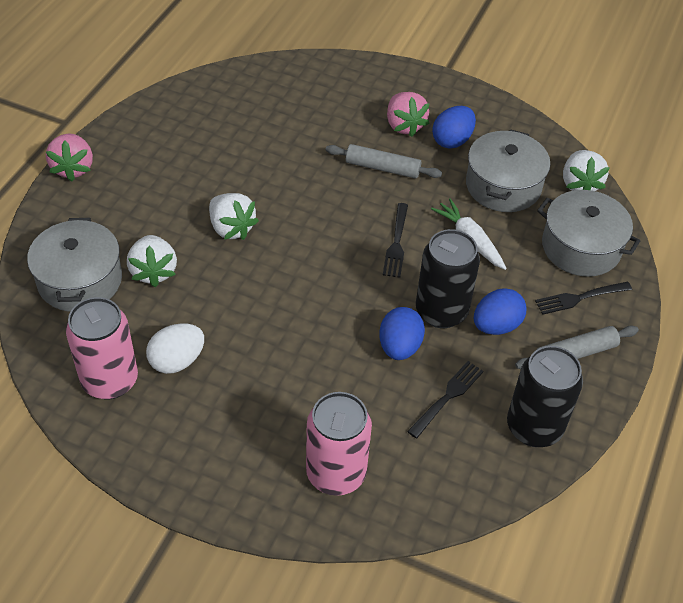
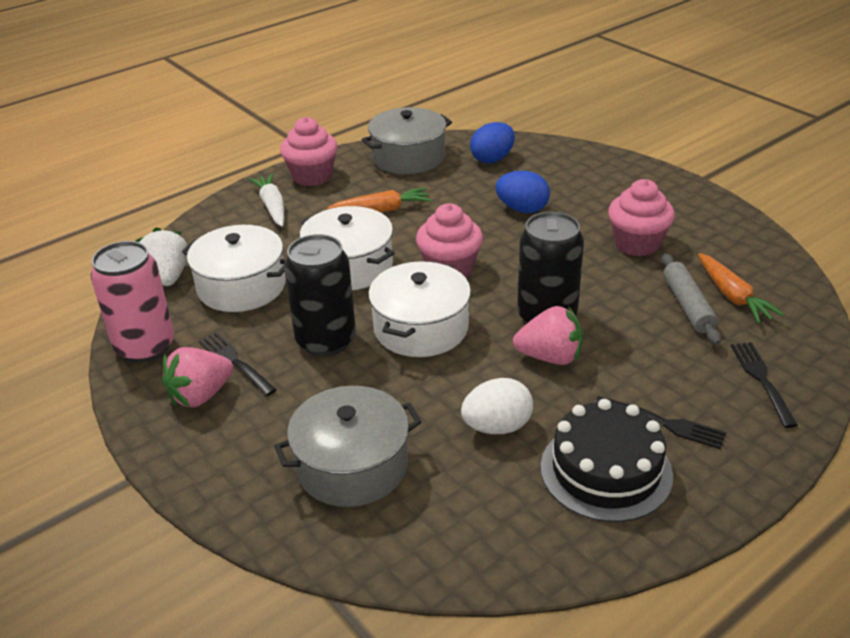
black cake: 0 -> 1
blue egg: 3 -> 2
grey pot: 3 -> 2
grey rolling pin: 2 -> 1
orange carrot: 0 -> 2
pink can: 2 -> 1
pink cupcake: 0 -> 3
white pot: 0 -> 3
white strawberry: 3 -> 1

